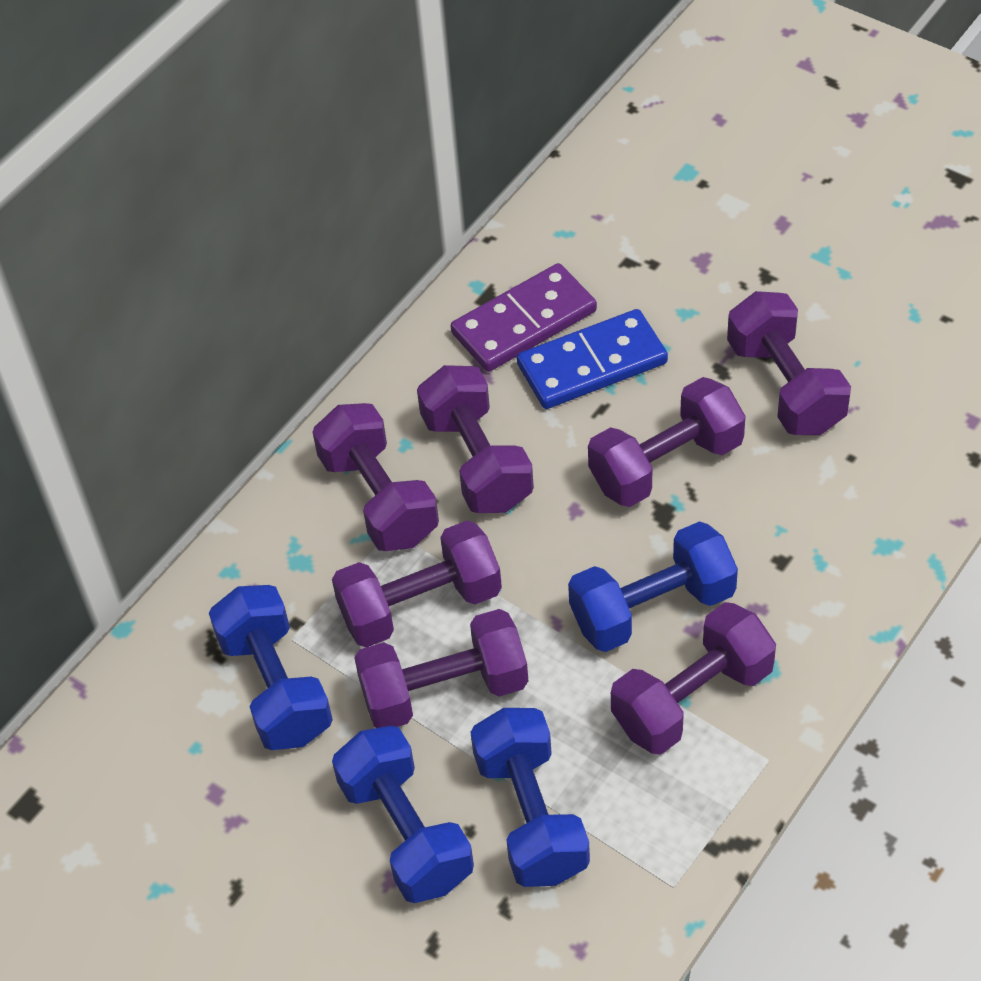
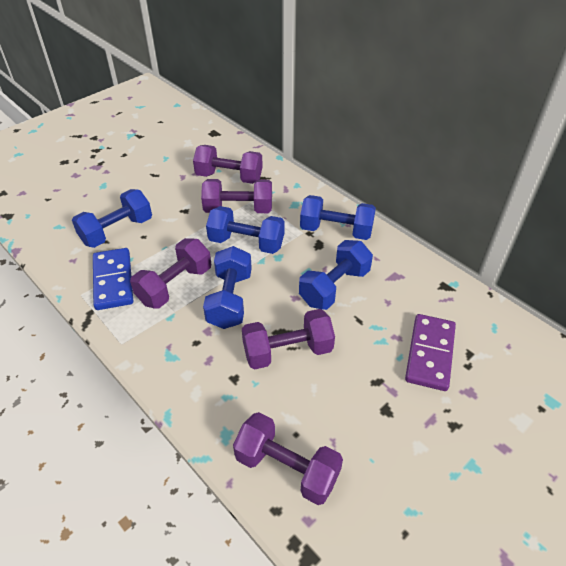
blue dumbbell: 4 -> 5
purple dumbbell: 7 -> 5

